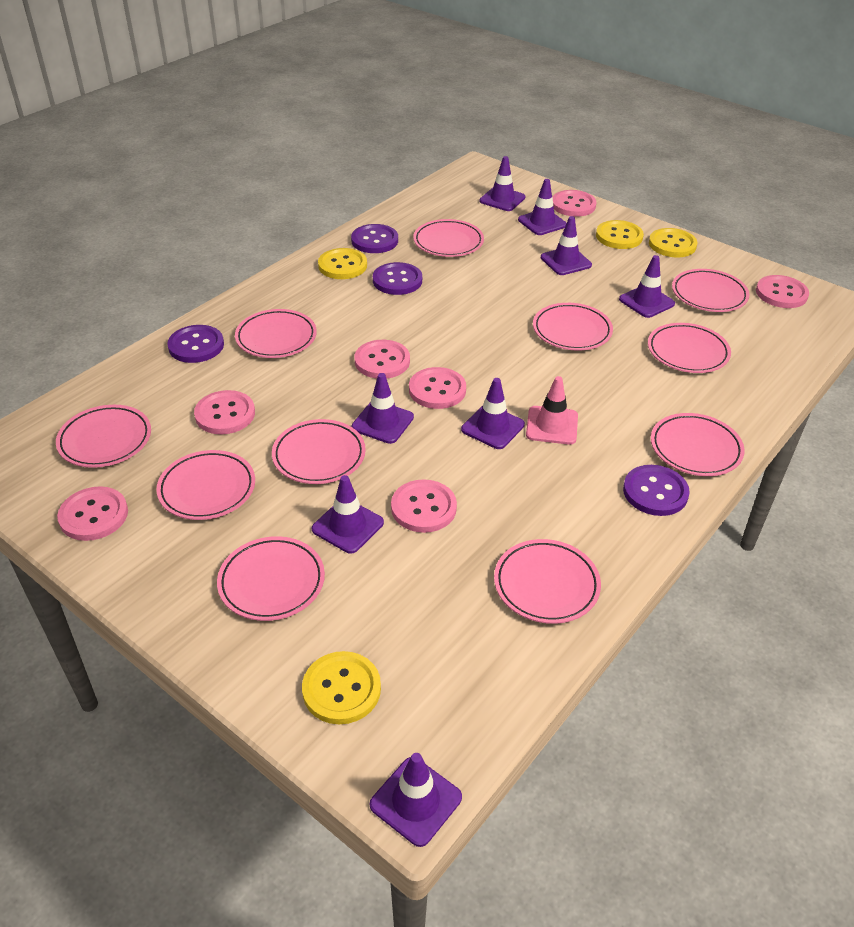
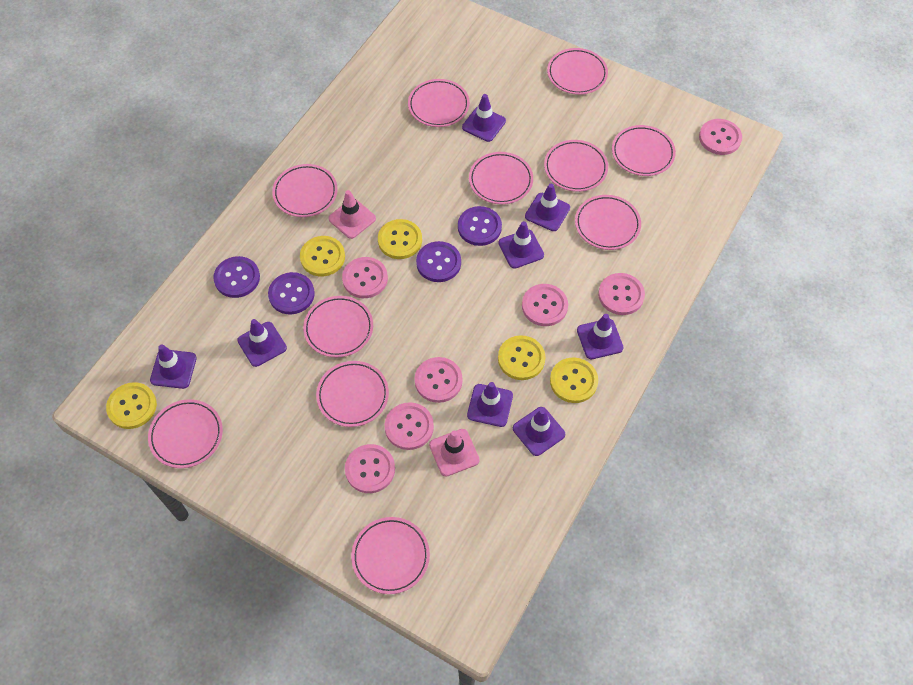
pink traffic cone: 1 -> 2
yellow button: 4 -> 5

